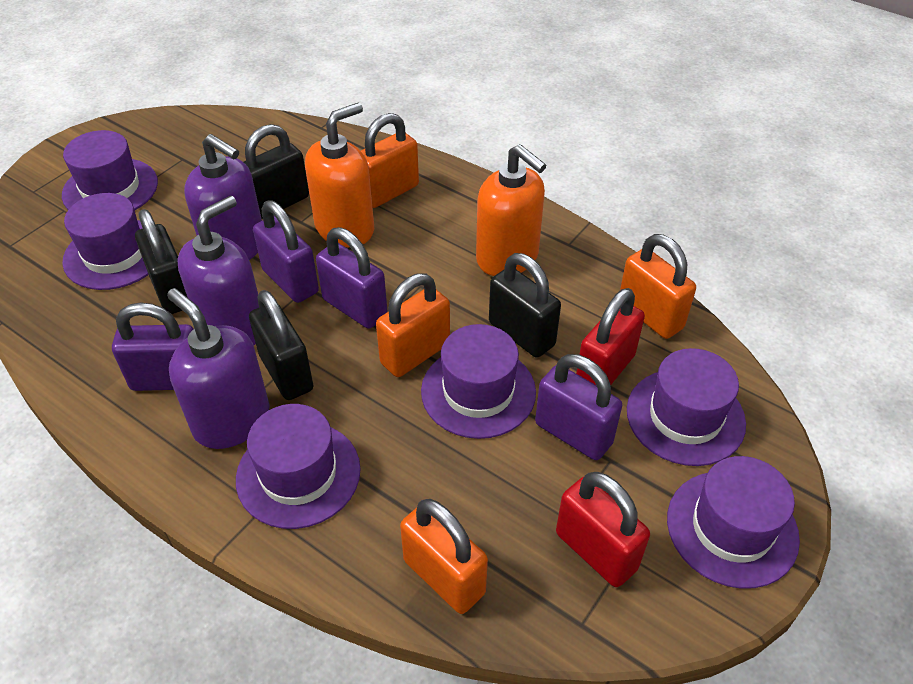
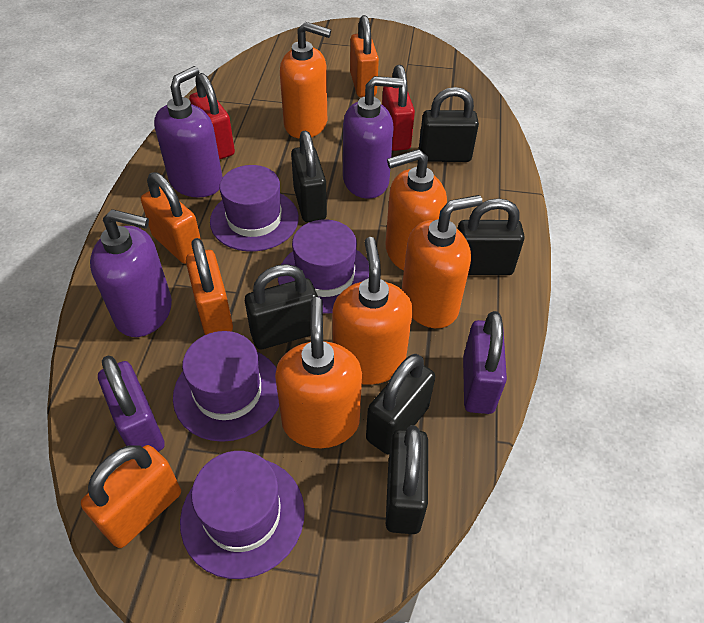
black padlock: 4 -> 6
orange soap dispenser: 2 -> 5
purple hat: 6 -> 4
purple padlock: 4 -> 2

